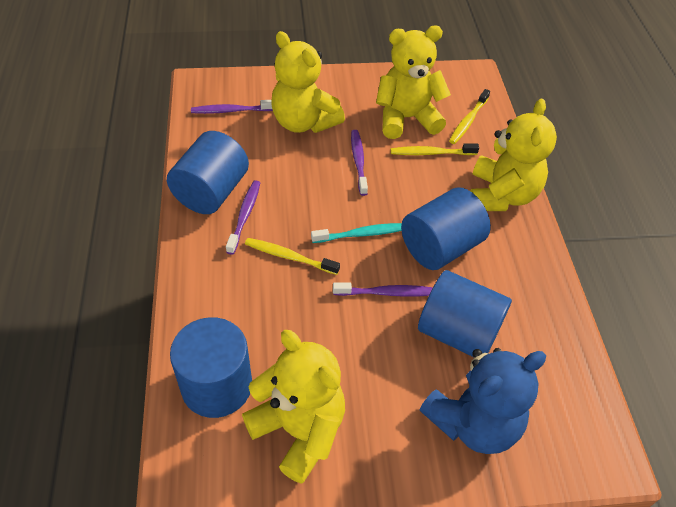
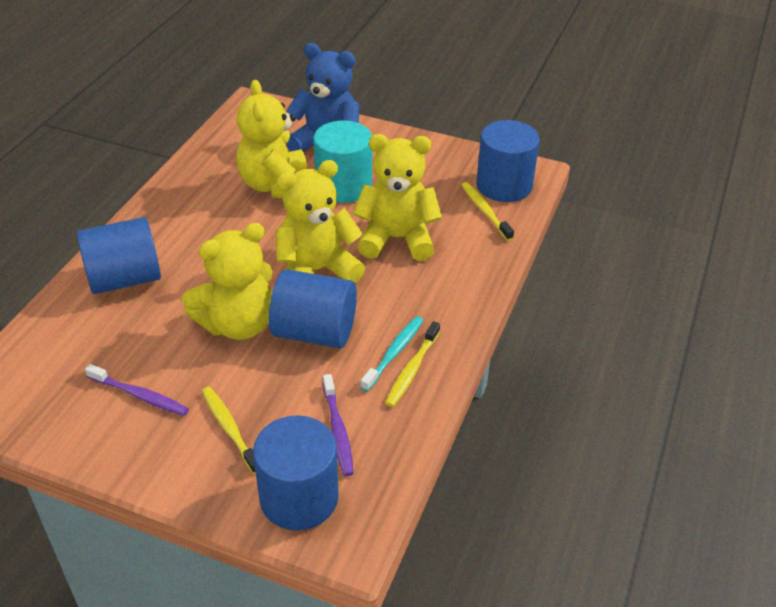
purple toothbrush: 4 -> 2
turquoise cylinder: 0 -> 1

